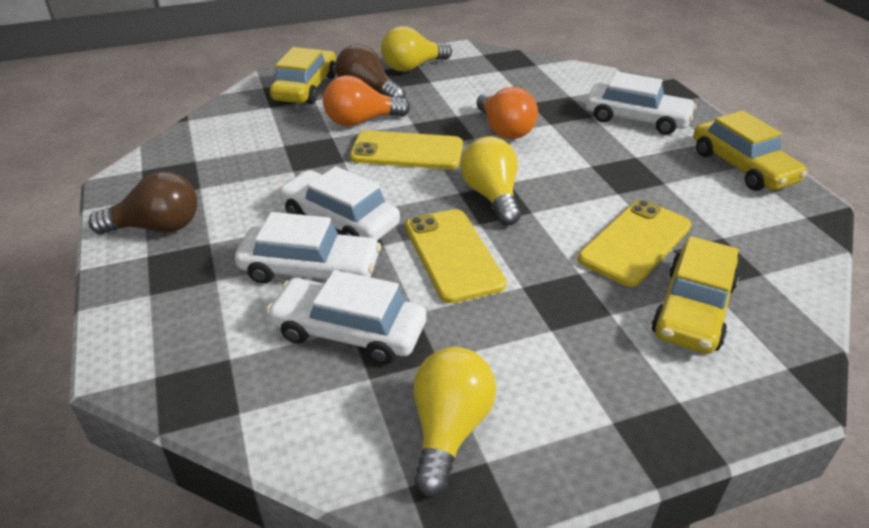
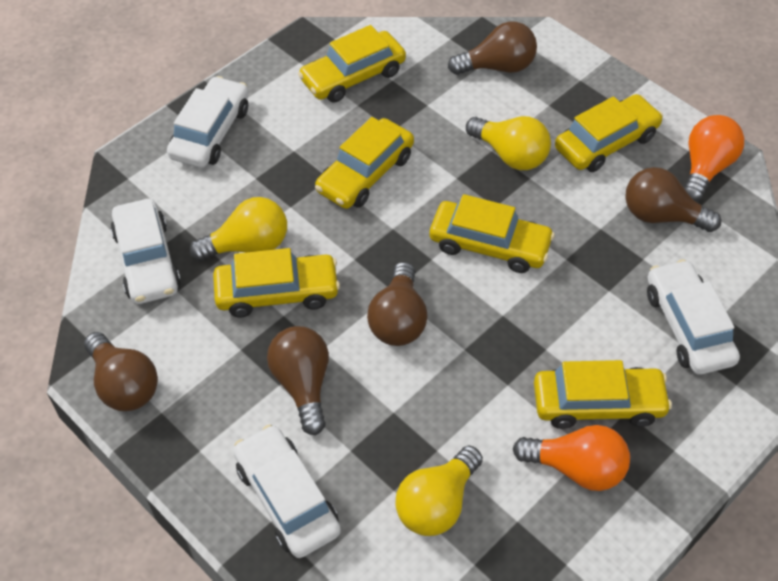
brown light bulb: 2 -> 5
yellow car: 3 -> 6
yellow phone: 3 -> 0

